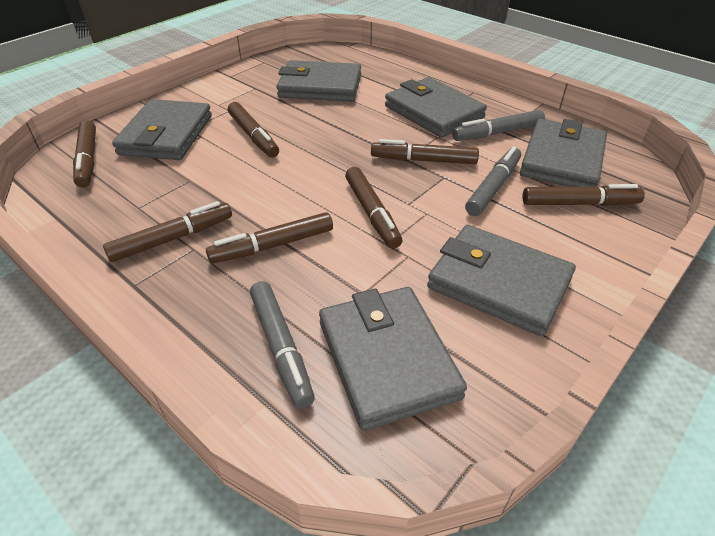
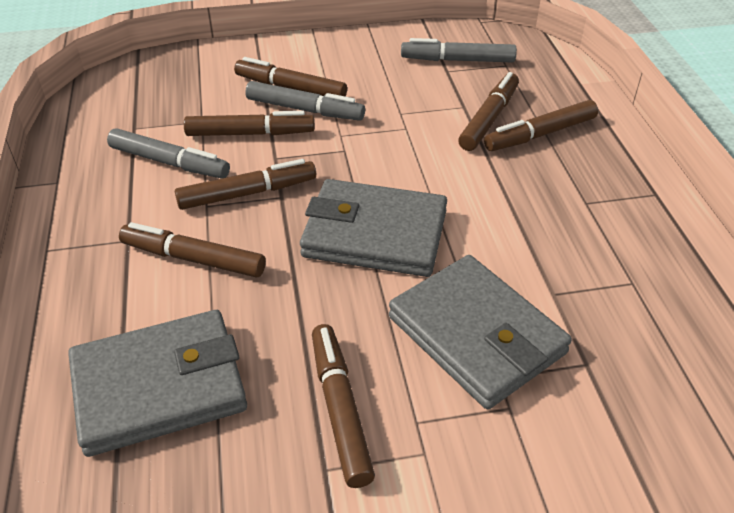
grey wallet: 6 -> 3

